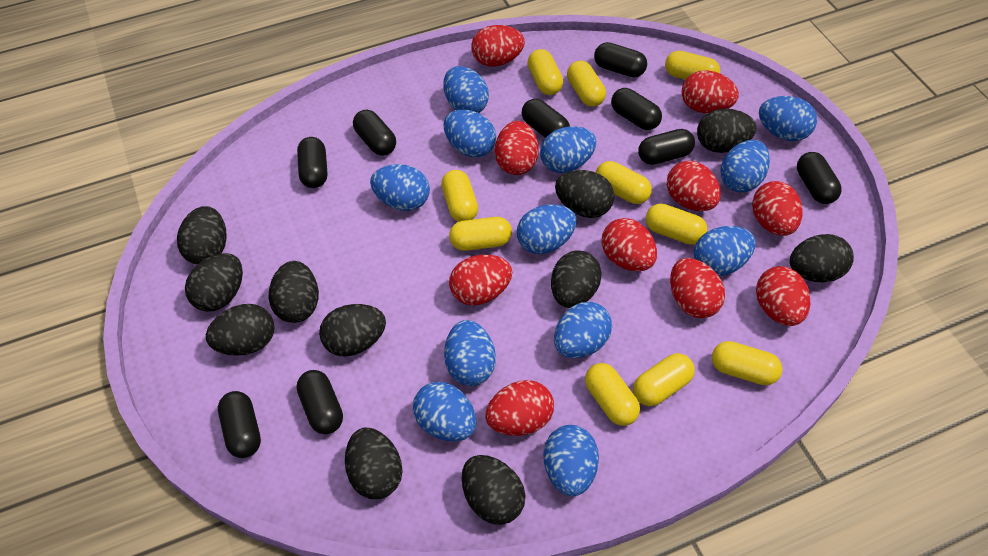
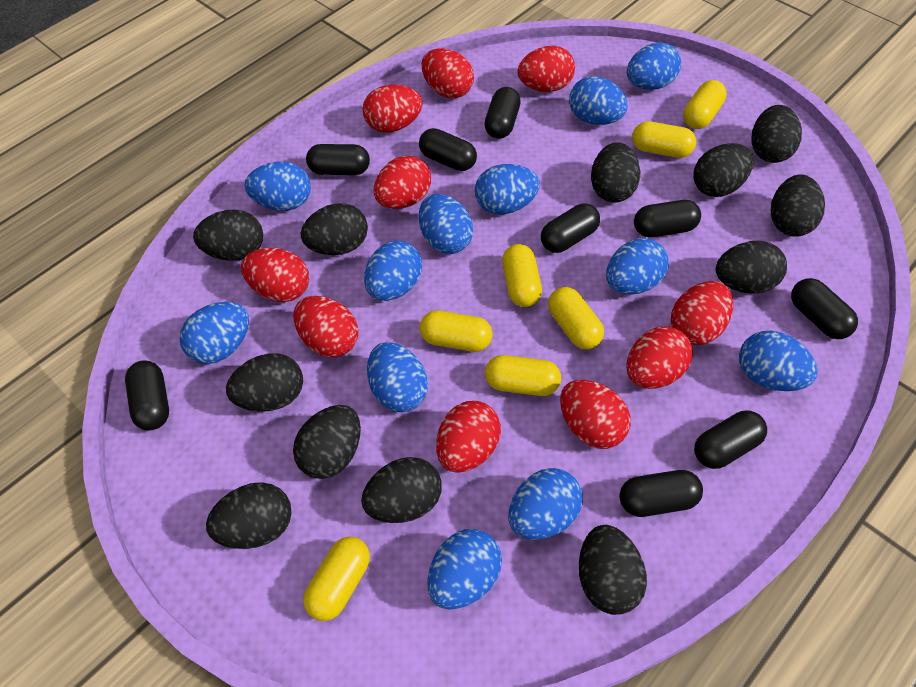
black egg: 11 -> 12
yellow capsule: 10 -> 7

